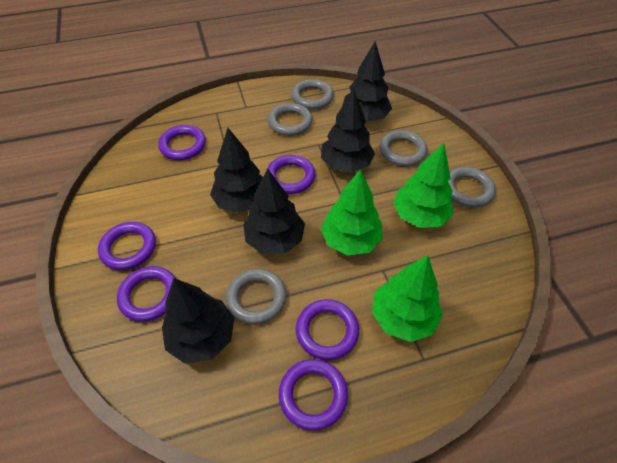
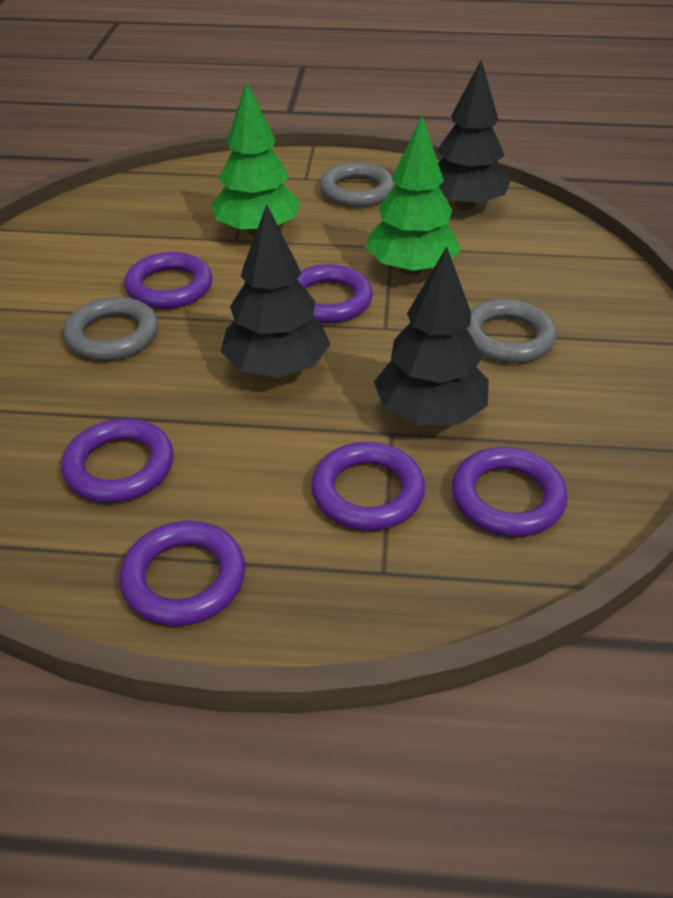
black tree: 5 -> 3
green tree: 3 -> 2
grey ring: 5 -> 3

